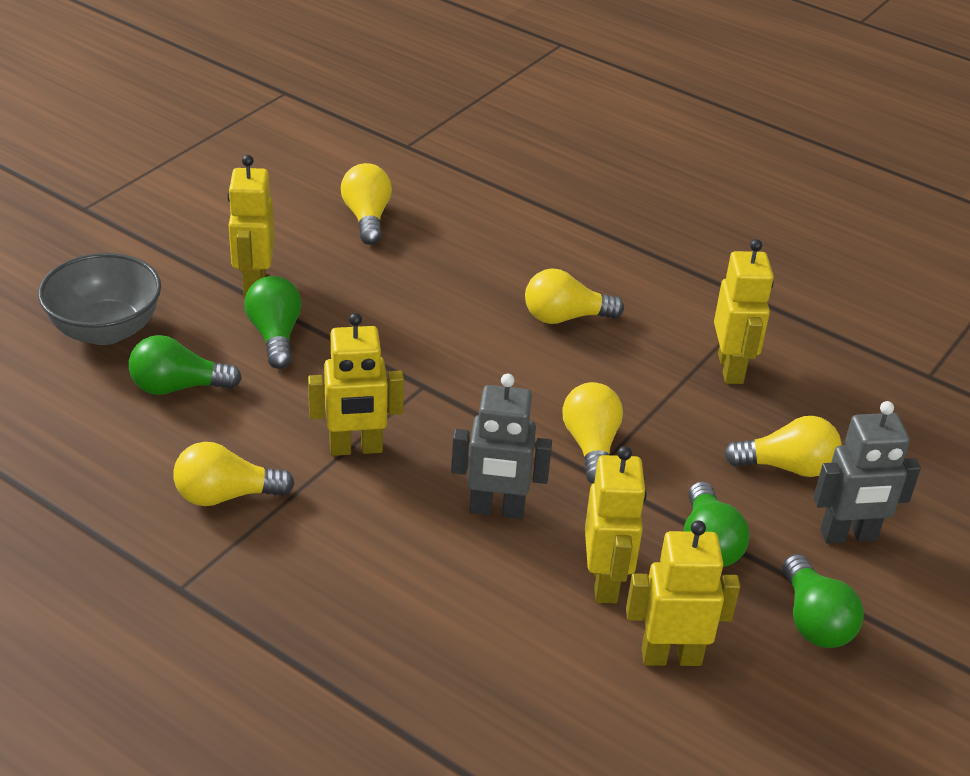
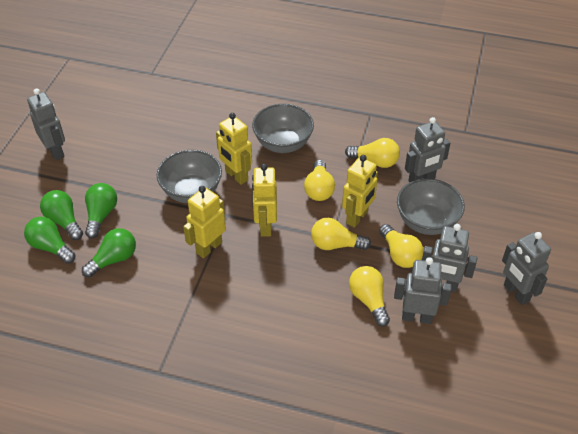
grey bowl: 1 -> 3
grey robot: 2 -> 5
yellow robot: 5 -> 4

